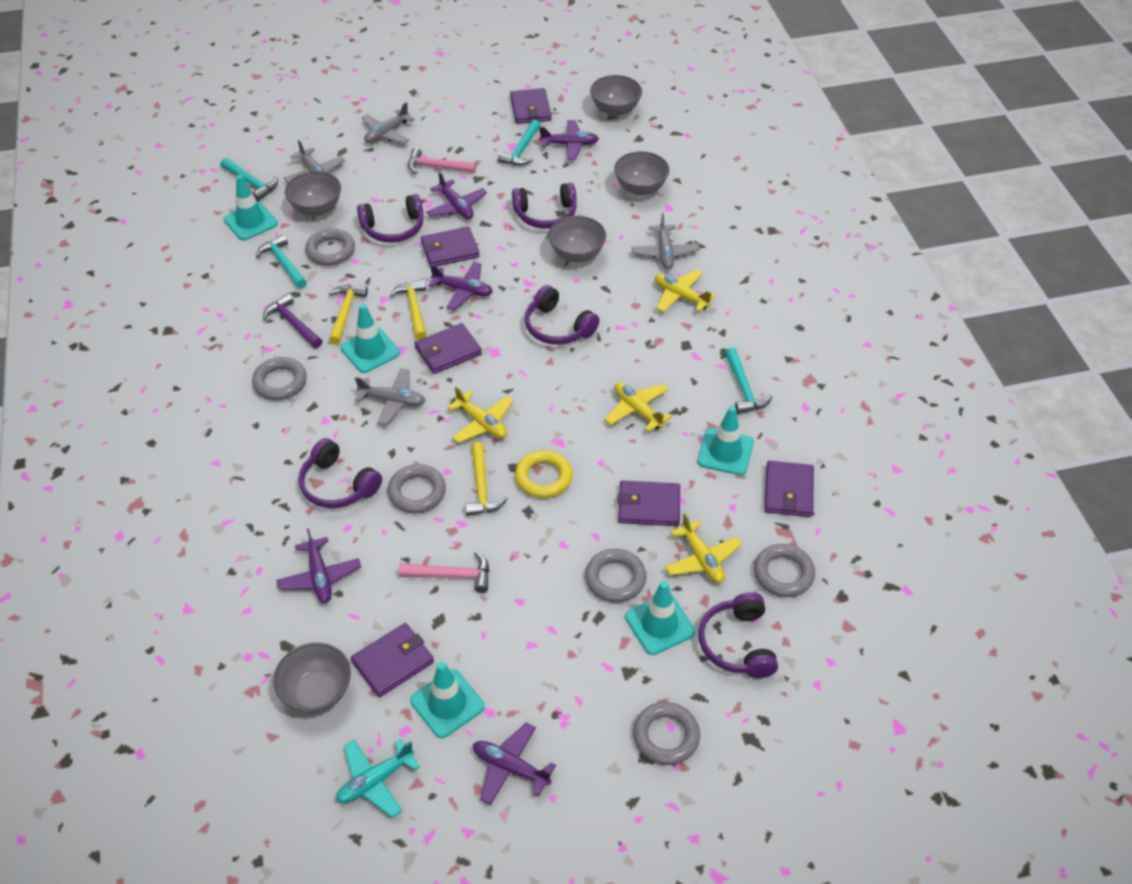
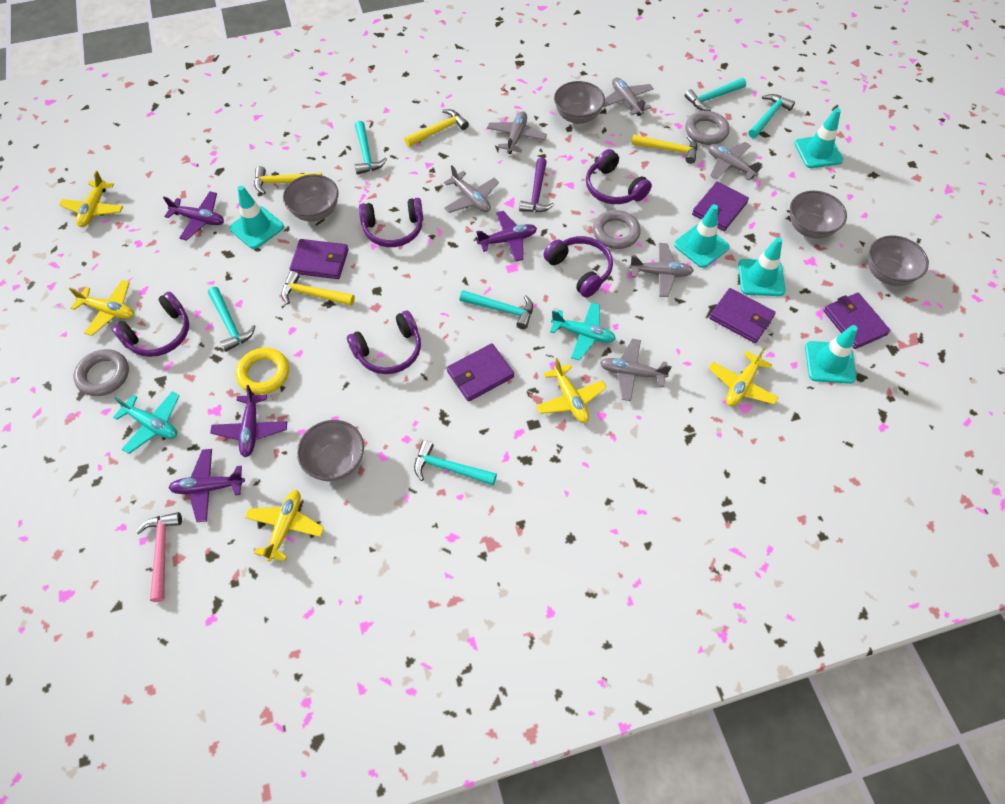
grey plane: 4 -> 6
grey ring: 6 -> 3
pink hammer: 2 -> 1
purple plane: 5 -> 4
purple wallet: 6 -> 5
turquoise hammer: 4 -> 6
turquoise plane: 1 -> 2
yellow hammer: 3 -> 4
yellow plane: 4 -> 5

